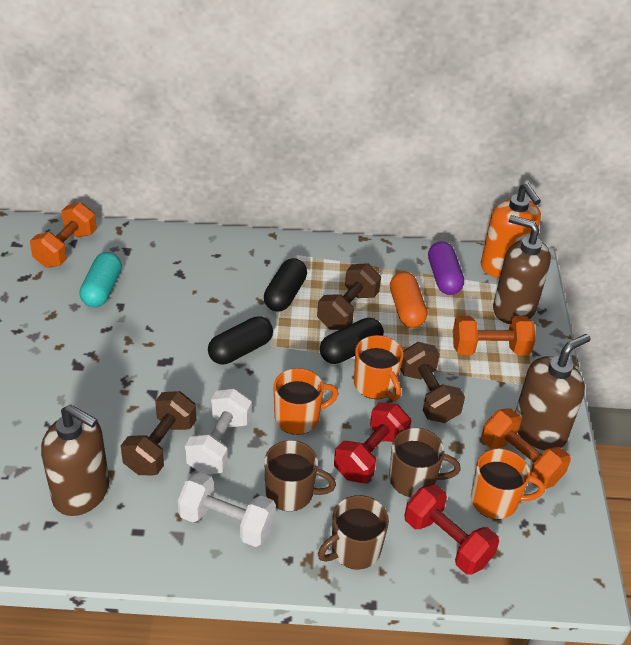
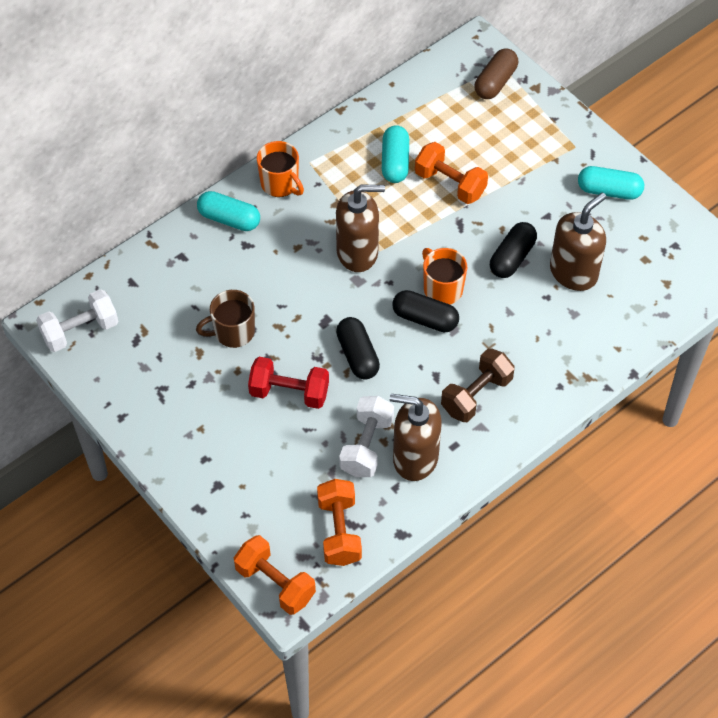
brown capsule: 0 -> 1
brown dumbbell: 3 -> 1
brown mug: 3 -> 1
orange capsule: 1 -> 0
orange mug: 3 -> 2
orange soap dispenser: 1 -> 0
purple capsule: 1 -> 0
red dumbbell: 2 -> 1
turquoise capsule: 1 -> 3

